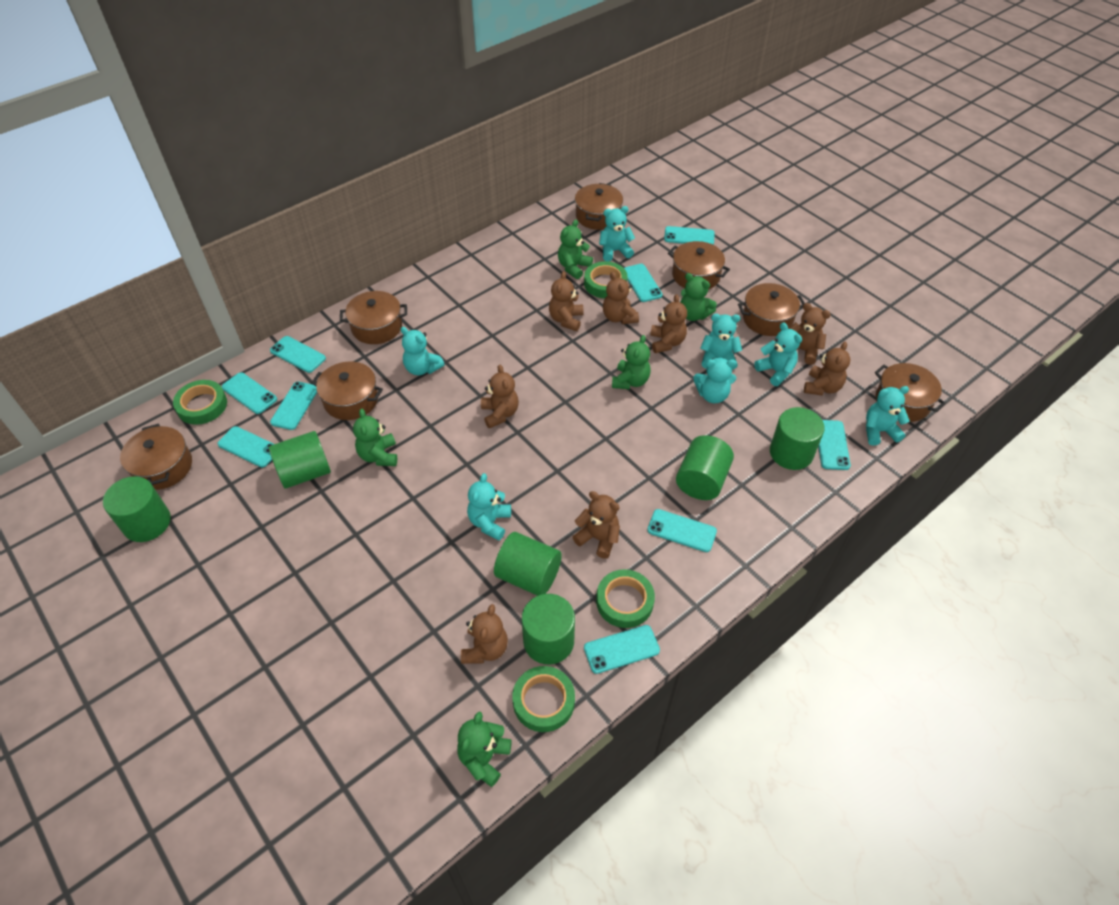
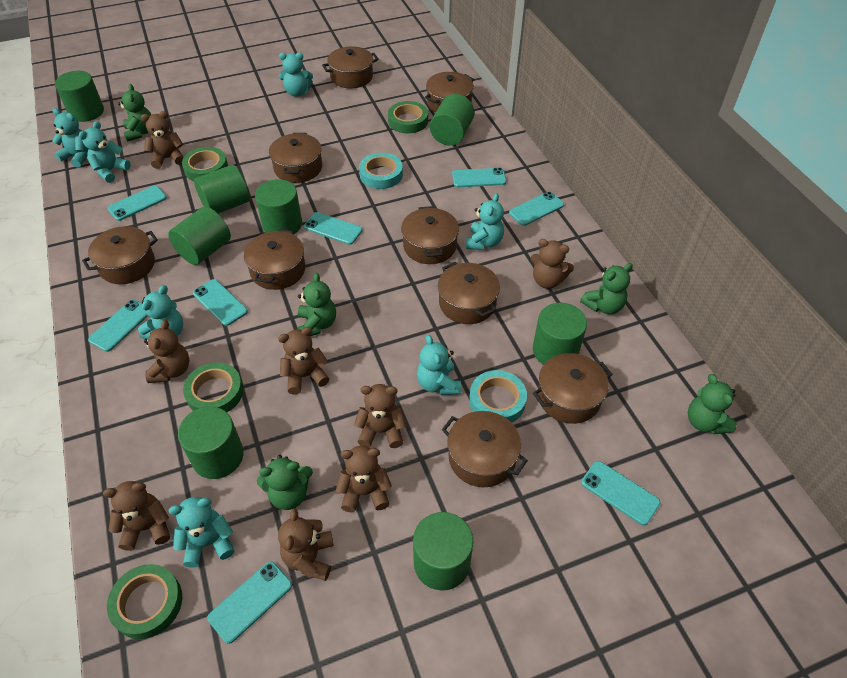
brown pot: 7 -> 9
green cylinder: 6 -> 8
turquoise phone: 9 -> 8
turquoise tape: 0 -> 2

